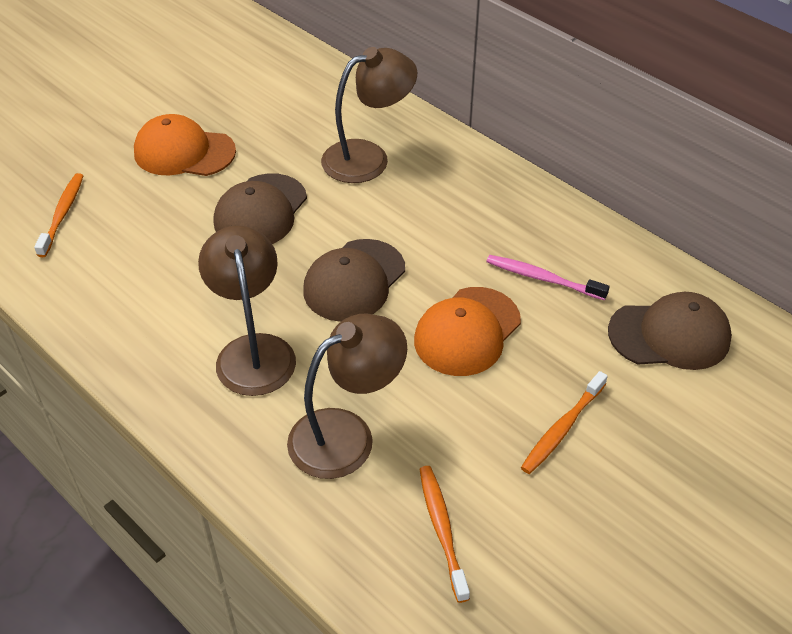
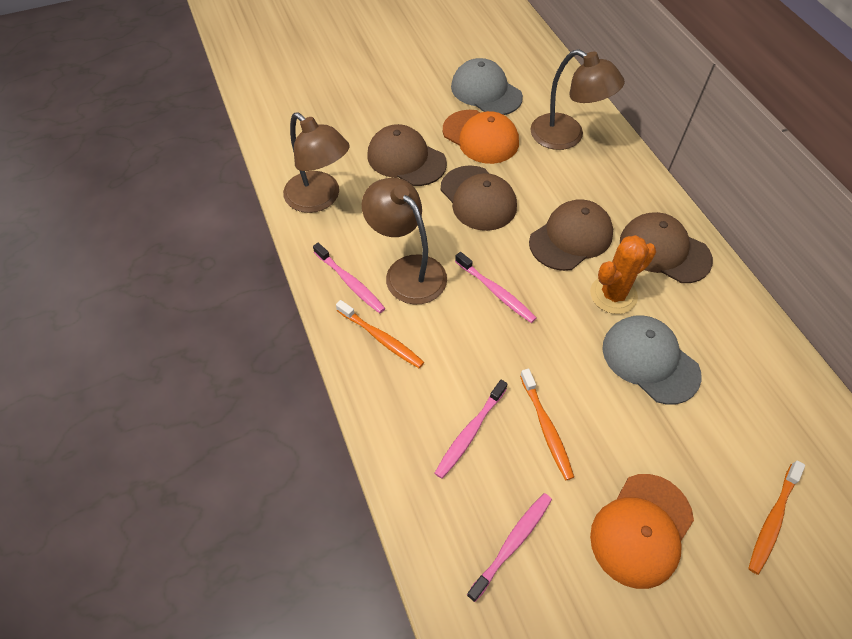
brown cap: 3 -> 4
grey cap: 0 -> 2
orange cactus: 0 -> 1
pink toothbrush: 1 -> 4

